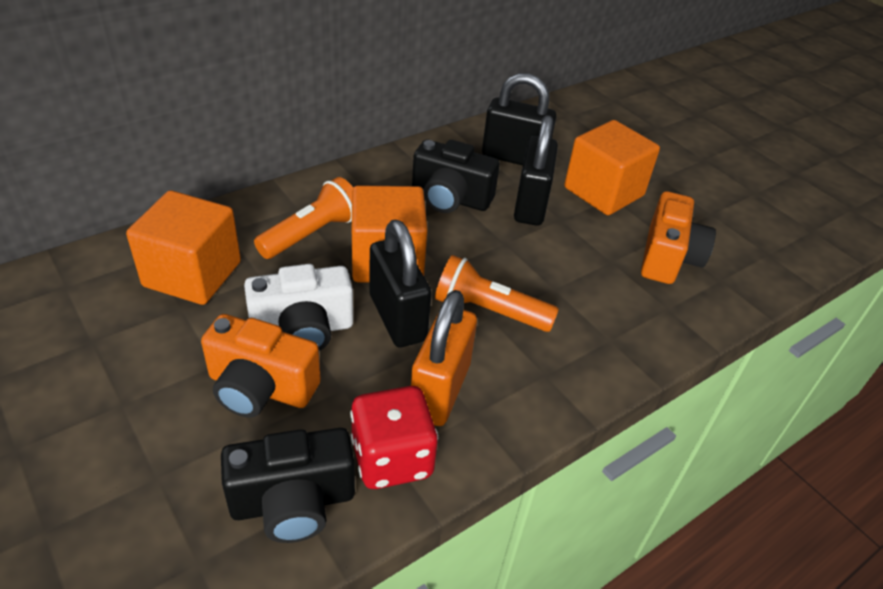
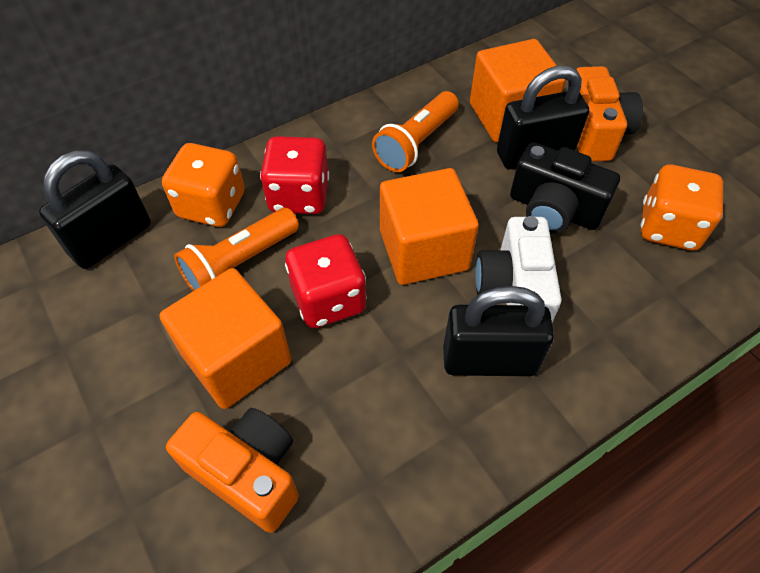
black camera: 2 -> 1
orange dice: 0 -> 2
orange padlock: 1 -> 0
red dice: 1 -> 2

